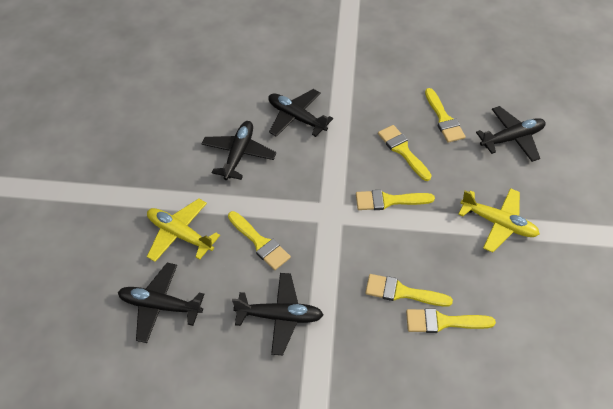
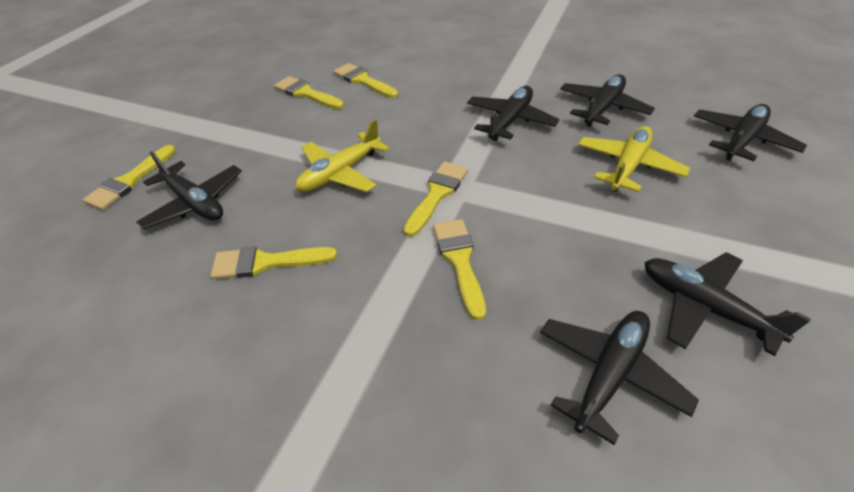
black plane: 5 -> 6

